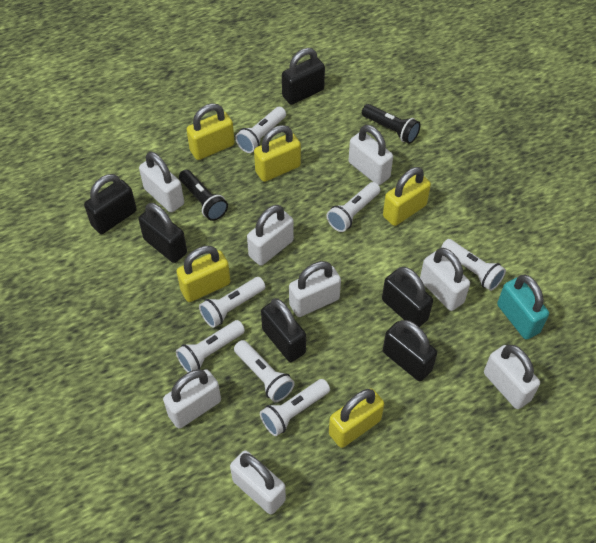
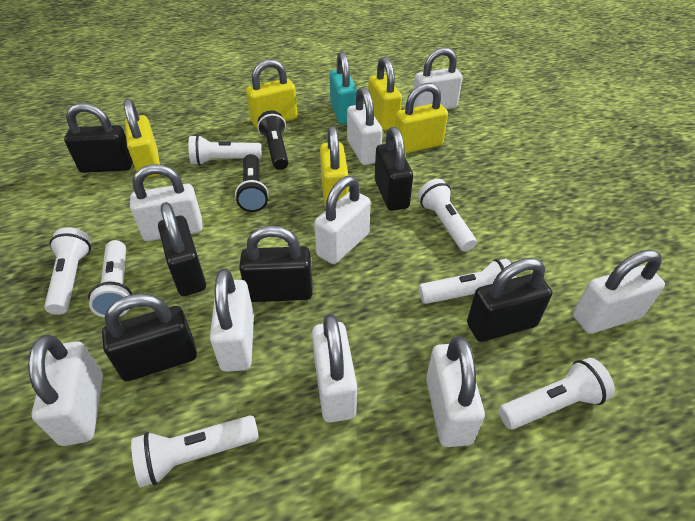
white padlock: 8 -> 9

